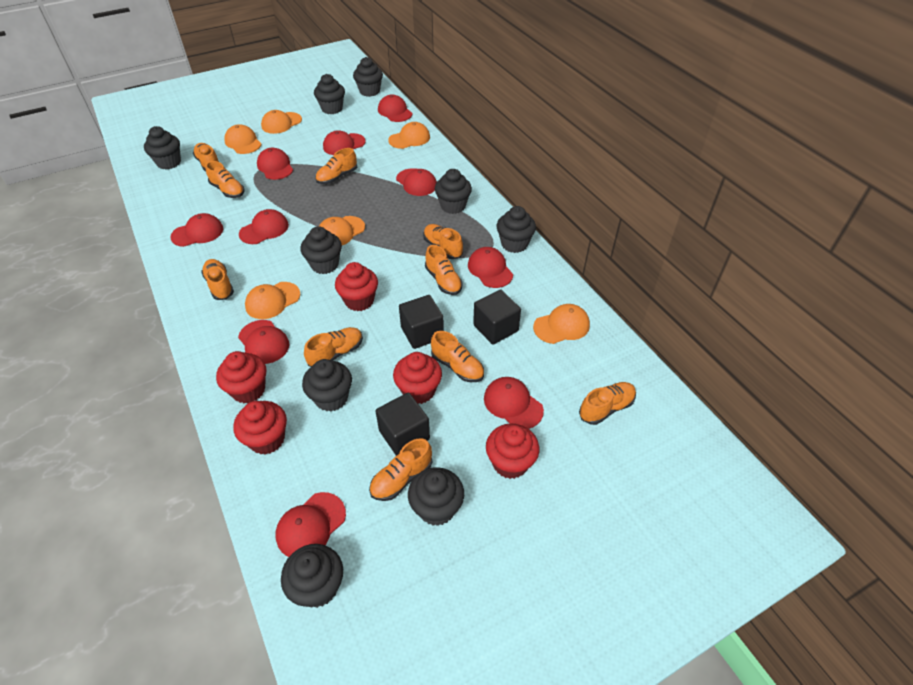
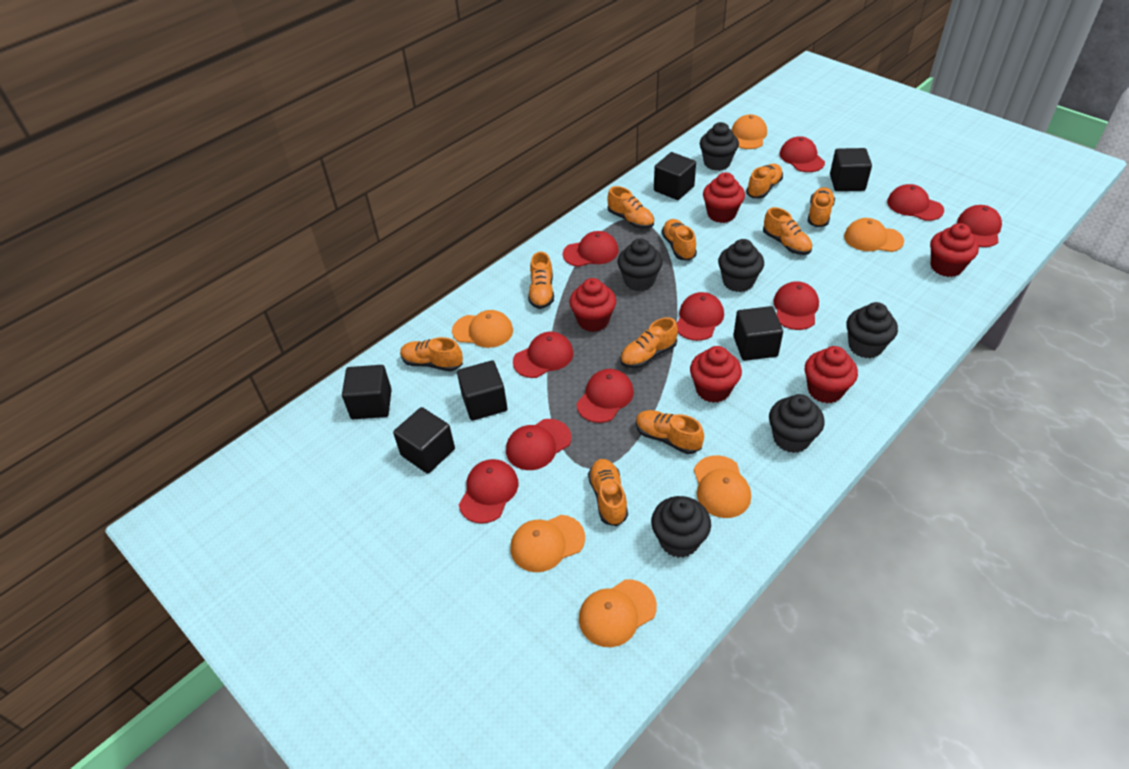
black cube: 3 -> 6
black cupcake: 9 -> 6

